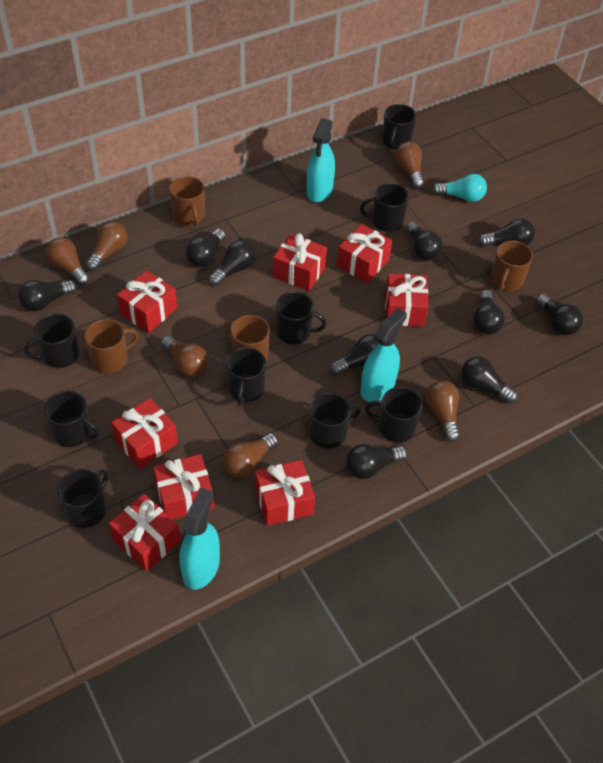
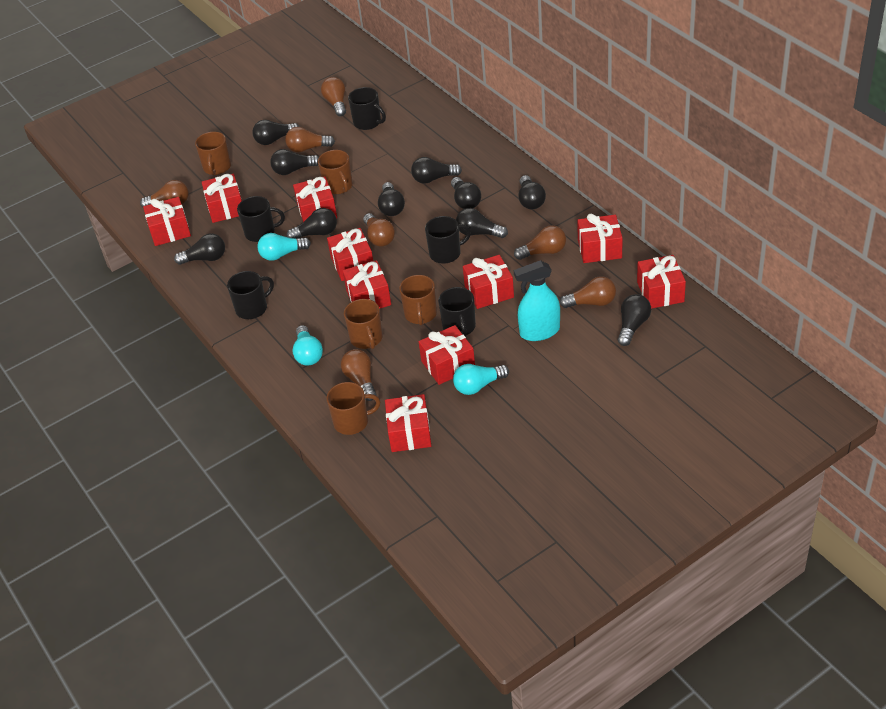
black mug: 9 -> 5
brown light bulb: 6 -> 7
brown mug: 4 -> 5
red gift: 8 -> 10
turquoise light bulb: 1 -> 3
turquoise spray bottle: 3 -> 1

